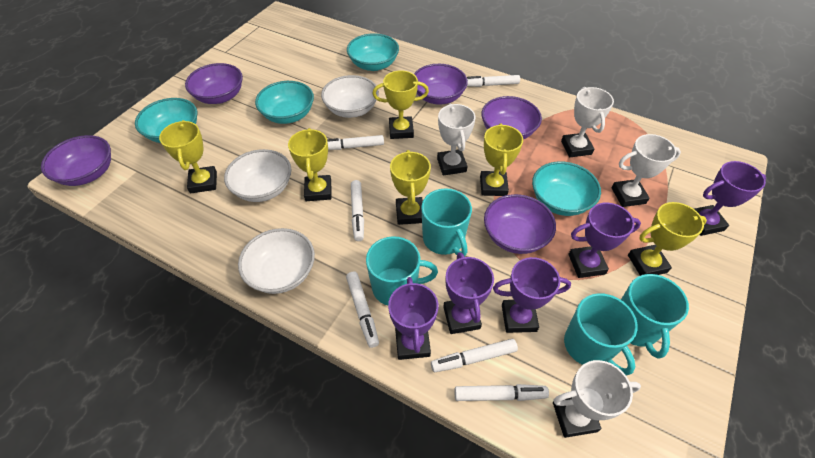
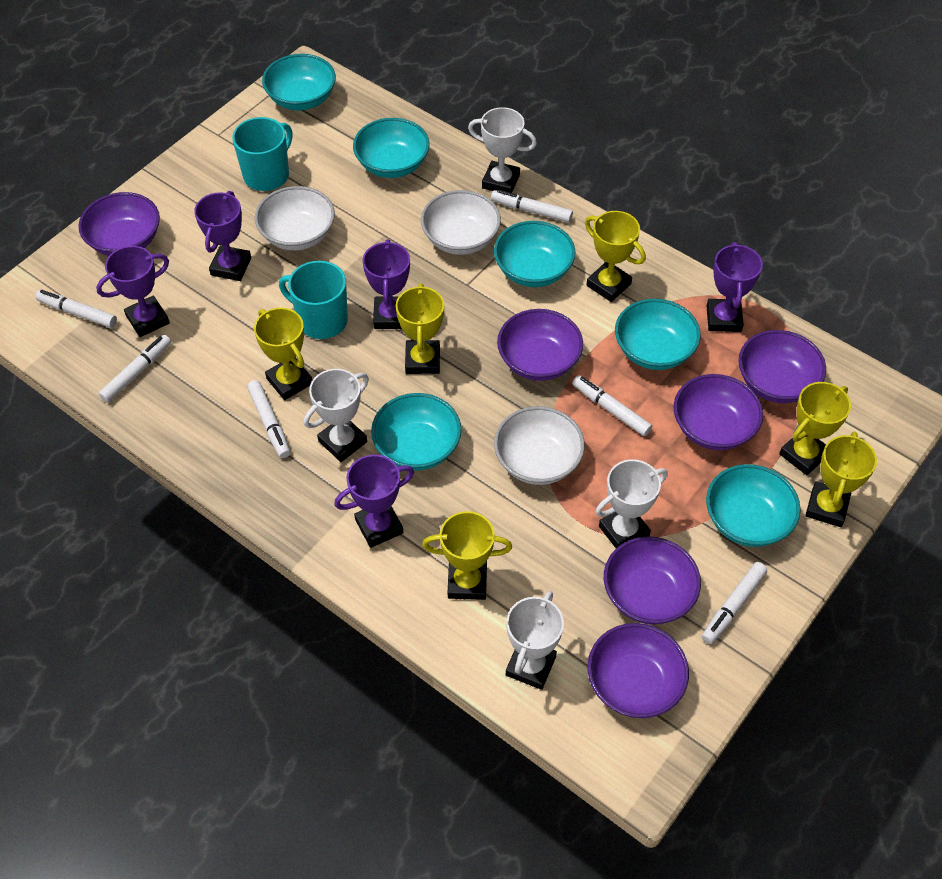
purple bowl: 5 -> 6
turquoise bowl: 4 -> 6
turquoise mug: 4 -> 2

